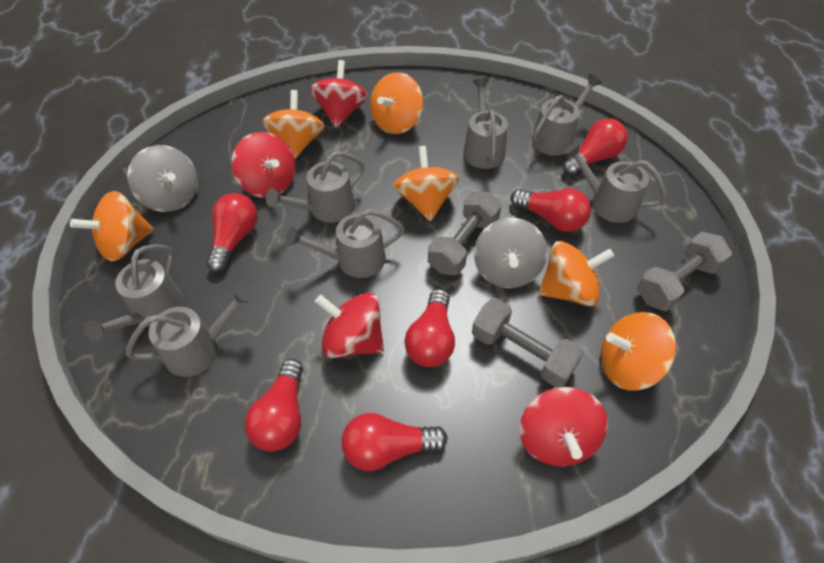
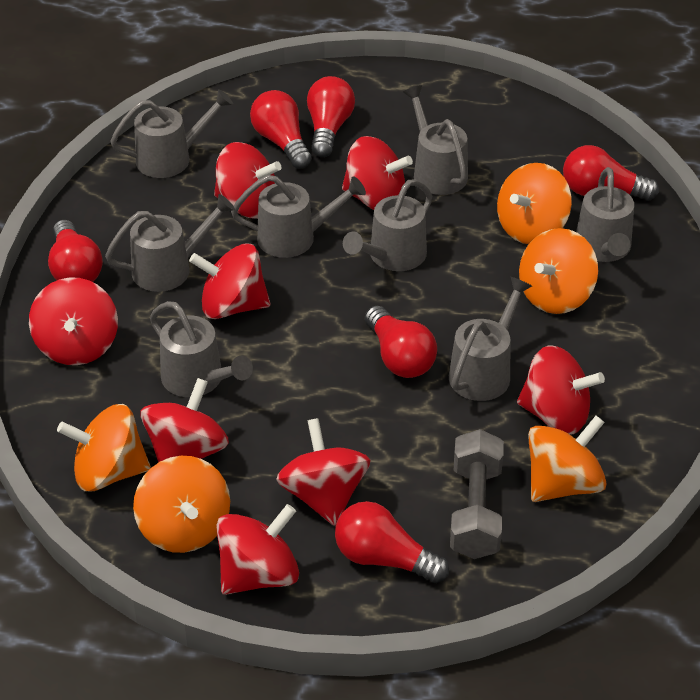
grey dumbbell: 3 -> 1
grey spinning top: 2 -> 0
grey watering can: 7 -> 8
orange spinning top: 6 -> 5
red spinning top: 4 -> 8

